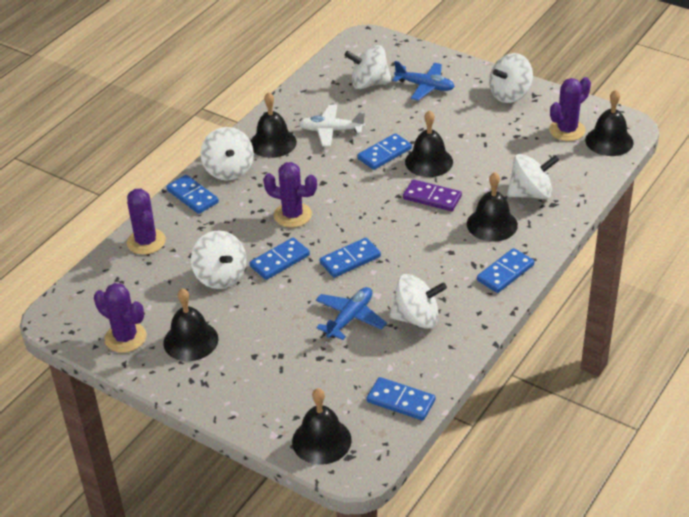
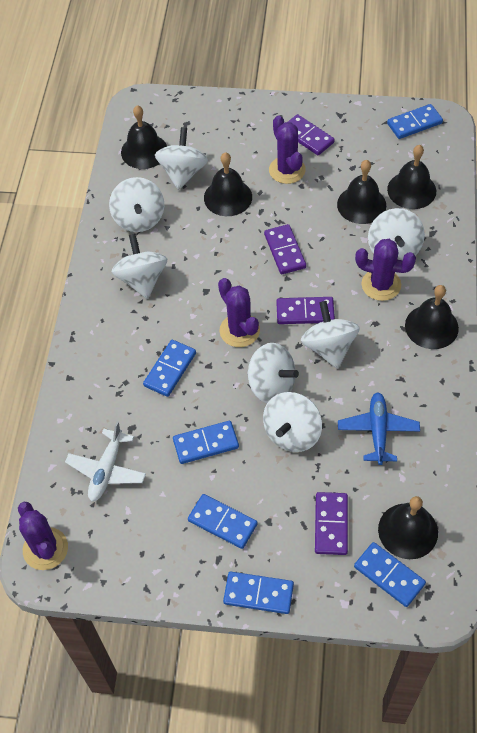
blue plane: 2 -> 1
purple domino: 1 -> 4
white spinning top: 6 -> 7

